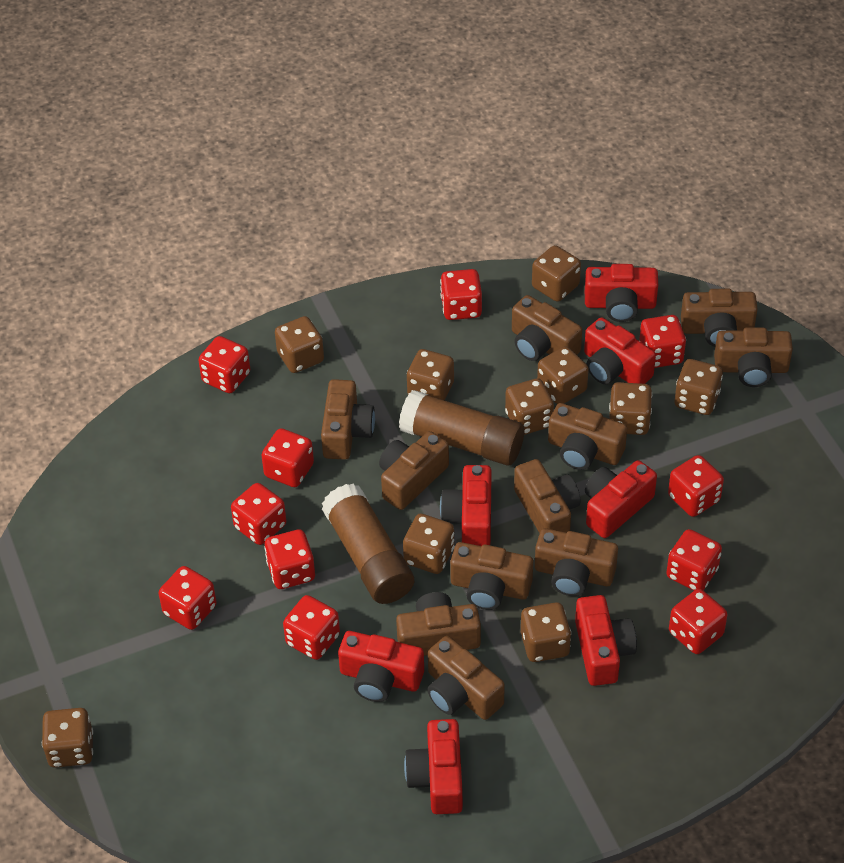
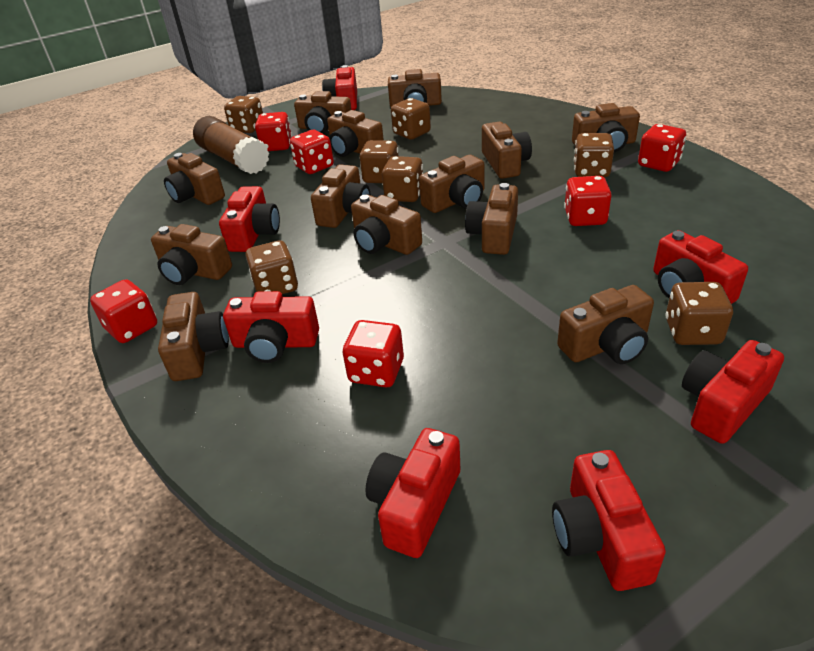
brown camera: 11 -> 13
brown dice: 10 -> 7
brown glue stick: 2 -> 1
red dice: 11 -> 6

